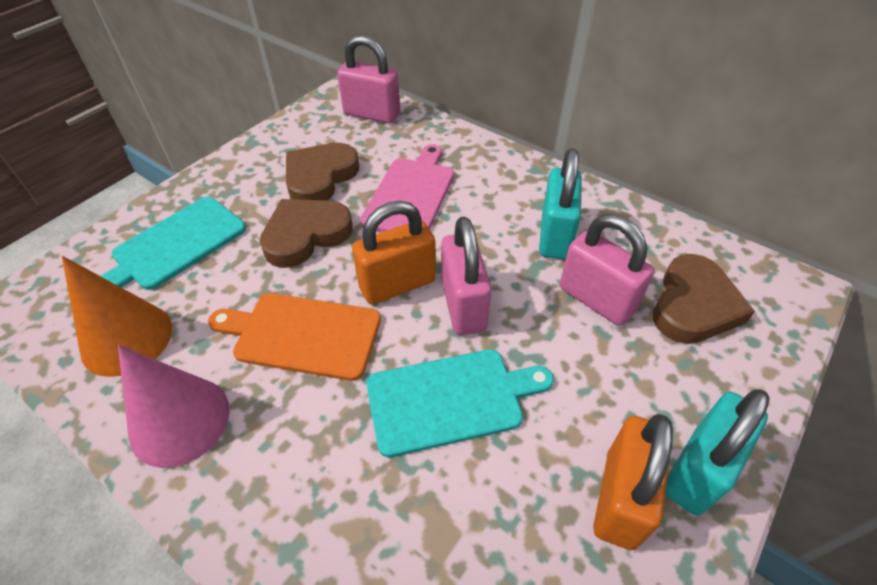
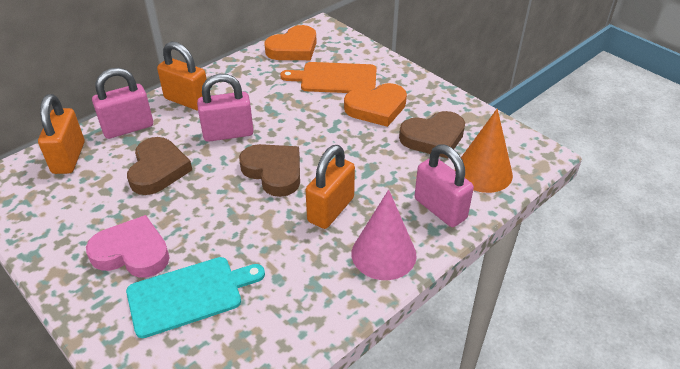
orange heart: 0 -> 2
orange padlock: 2 -> 3
pink cutting board: 1 -> 0
pink heart: 0 -> 1
turquoise cutting board: 2 -> 1
turquoise padlock: 2 -> 0

